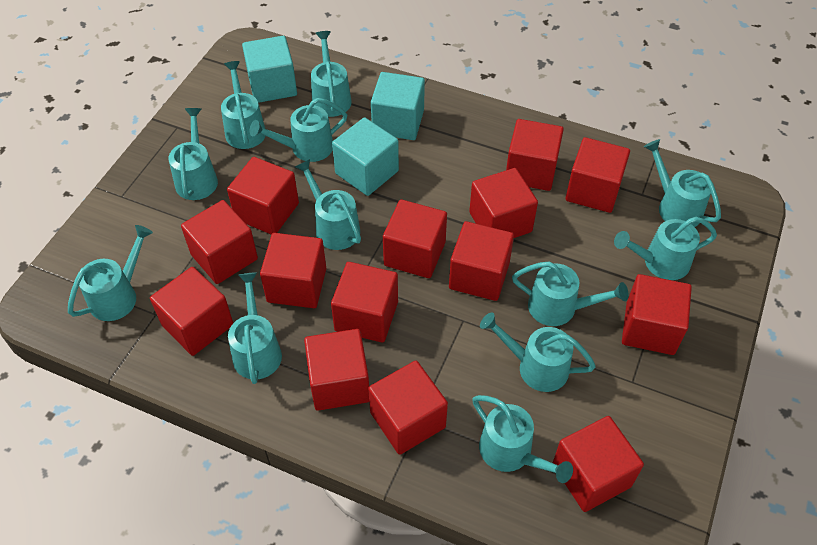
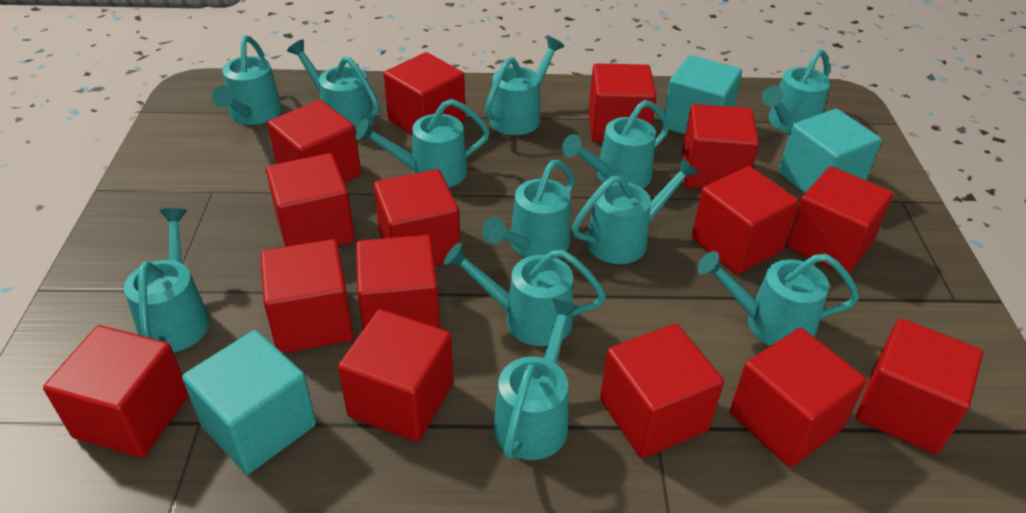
red cube: 14 -> 15

